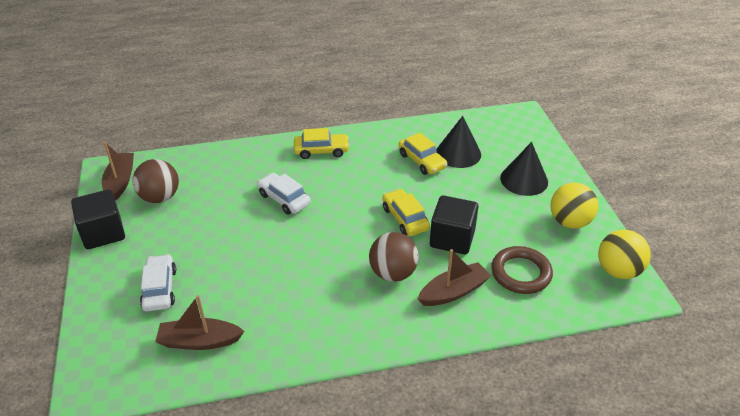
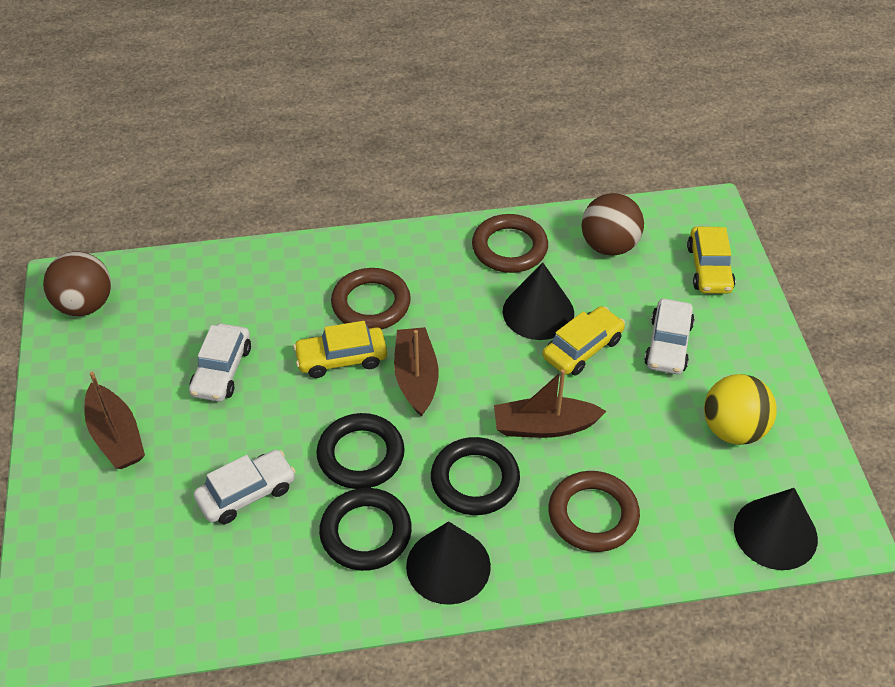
black cone: 2 -> 3
black cube: 2 -> 0
black ring: 0 -> 3
brown ring: 1 -> 3
white car: 2 -> 3
yellow ball: 2 -> 1

